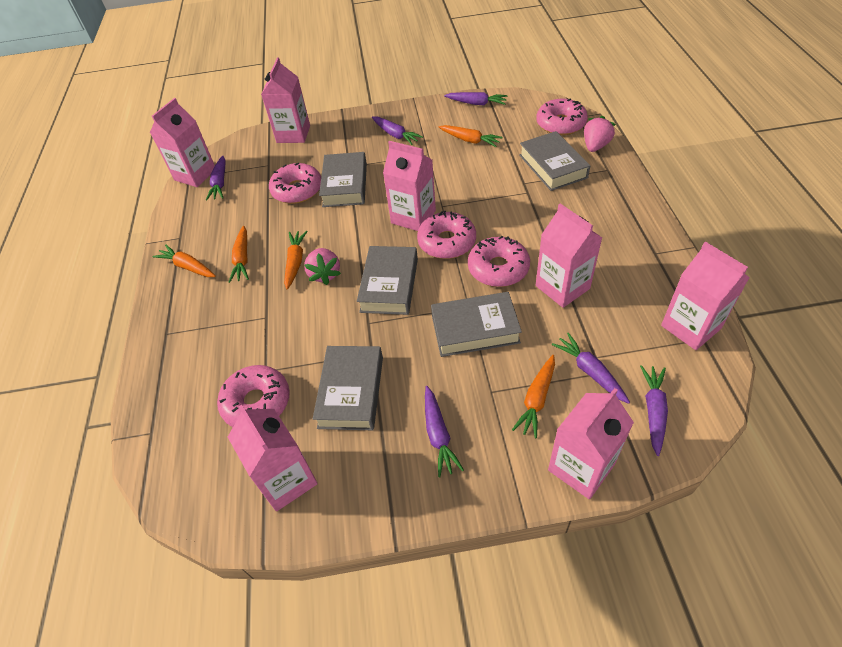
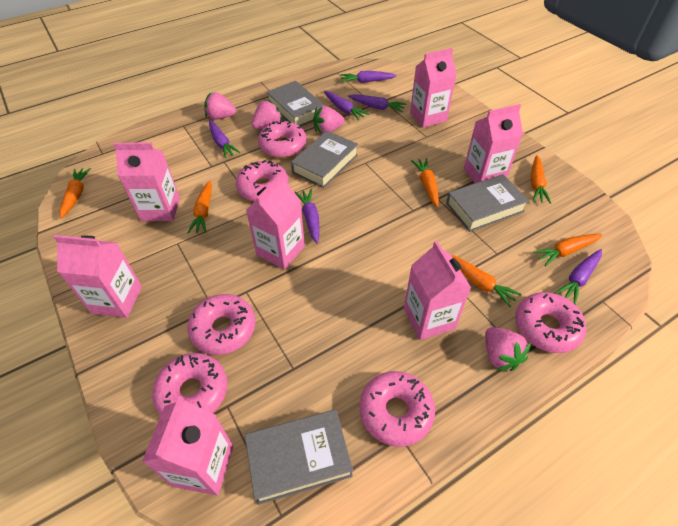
grey book: 5 -> 4
orange carrot: 5 -> 6
pink donut: 5 -> 6
pink strawberry: 2 -> 4

